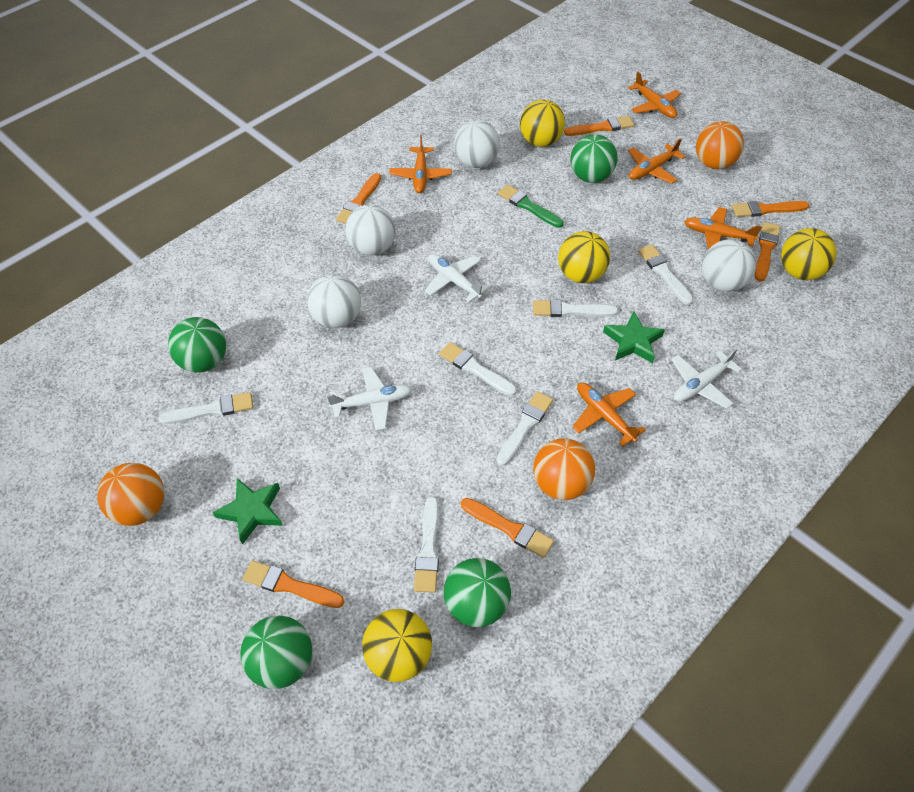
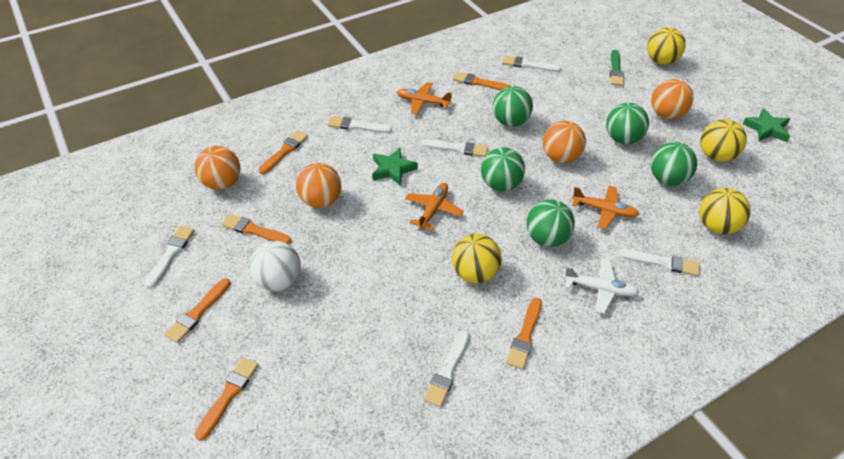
green ball: 4 -> 5
orange ball: 3 -> 4
orange plane: 5 -> 3
white ball: 4 -> 1
white plane: 3 -> 1

